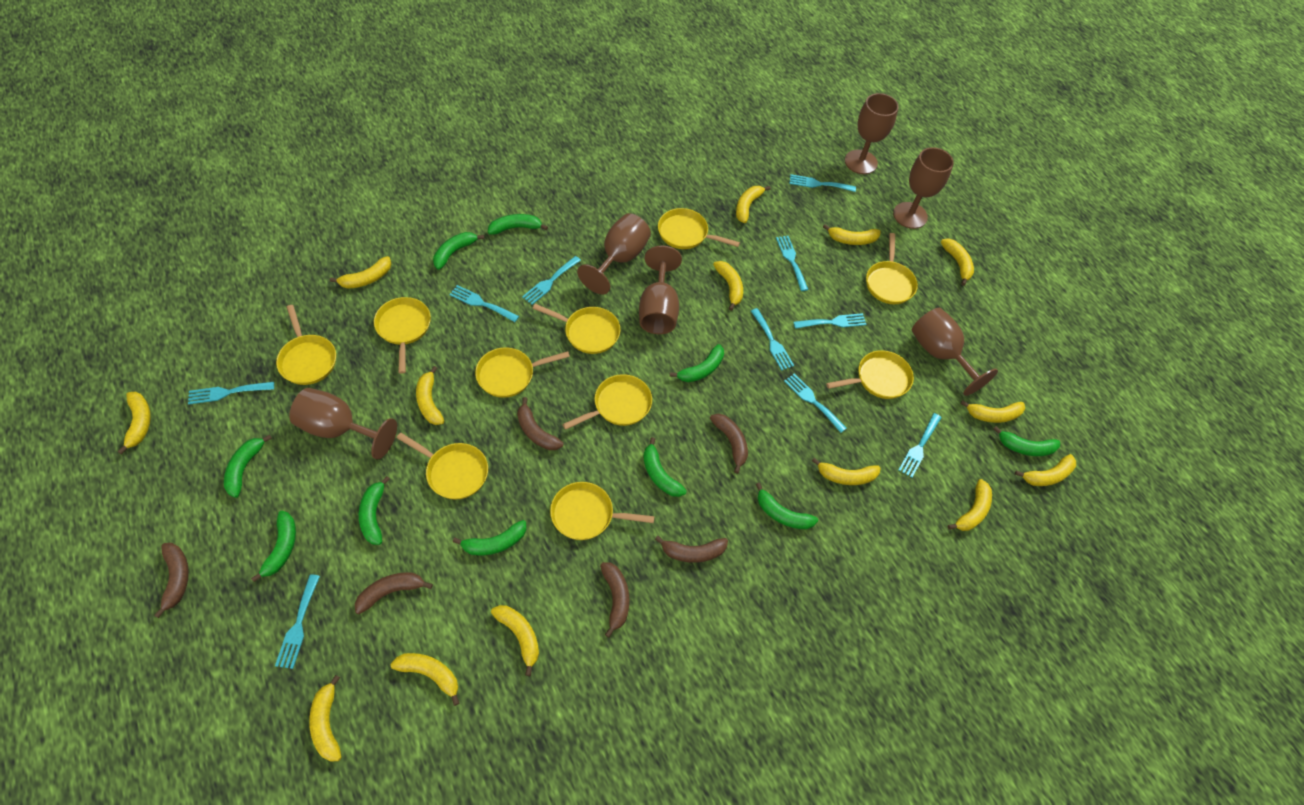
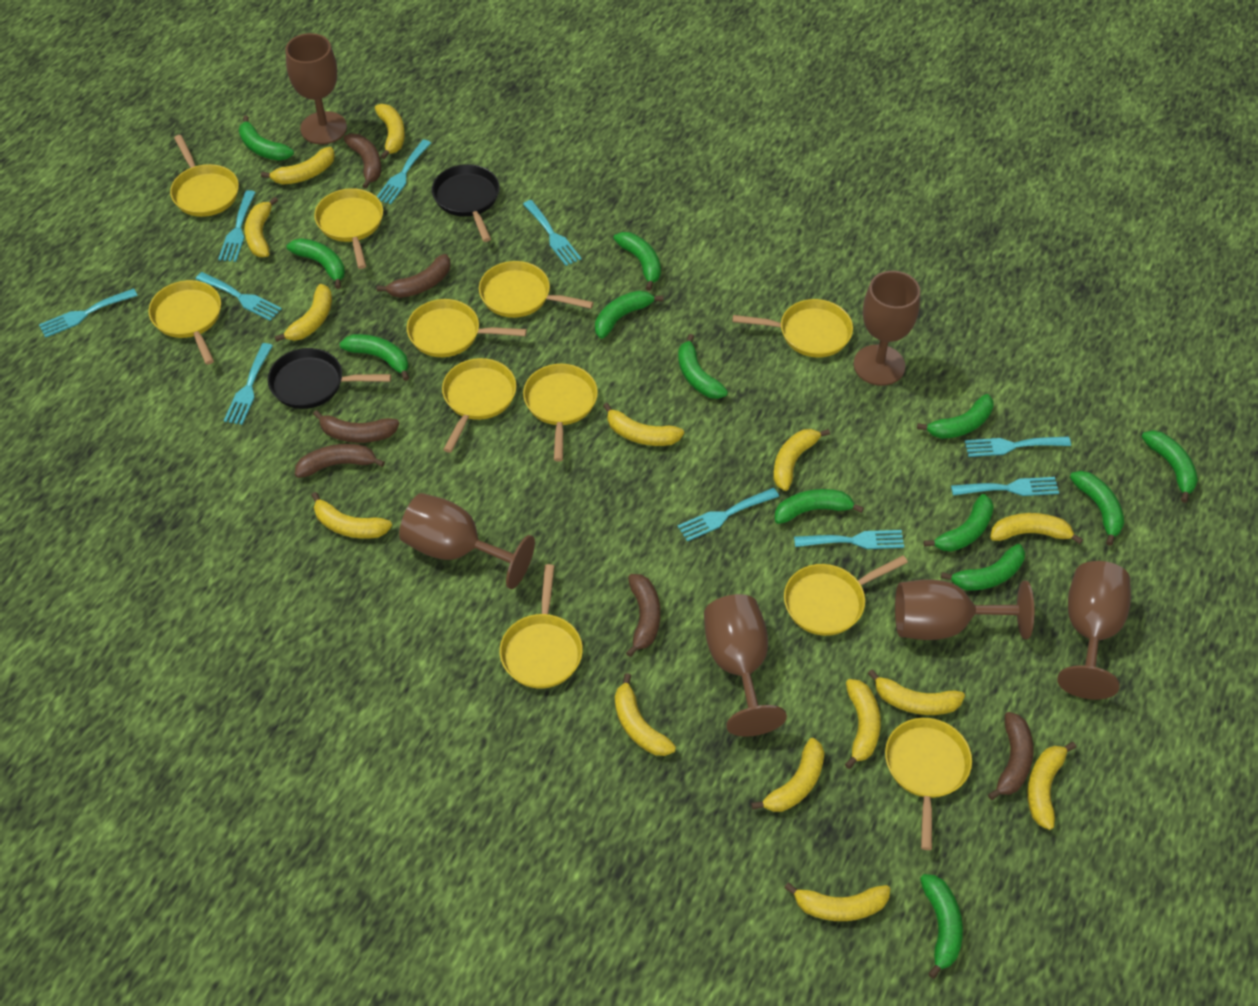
black pan: 0 -> 2
green banana: 10 -> 13
yellow pan: 10 -> 11

